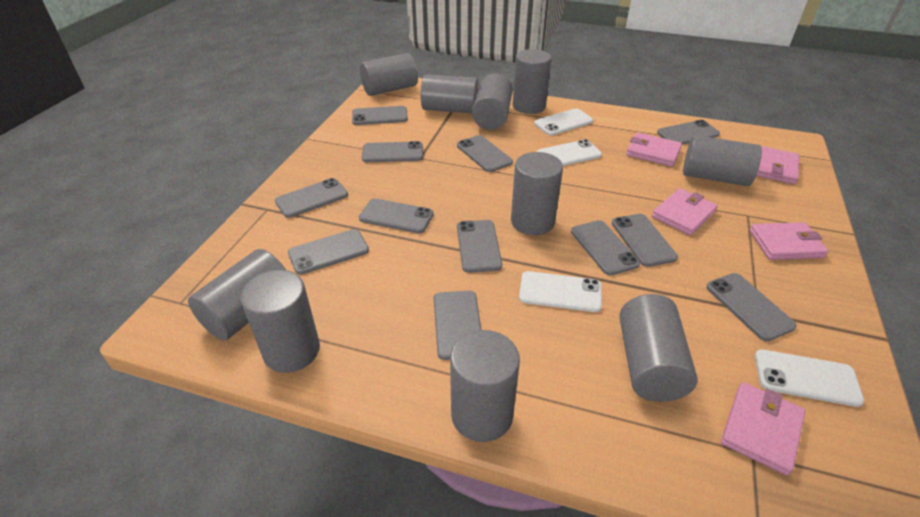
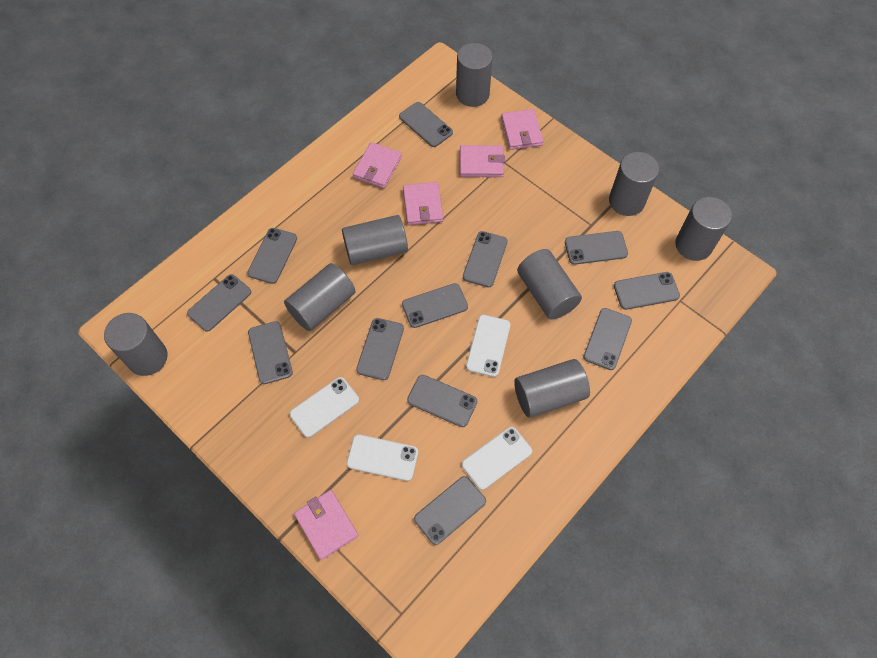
grey cylinder: 10 -> 8

